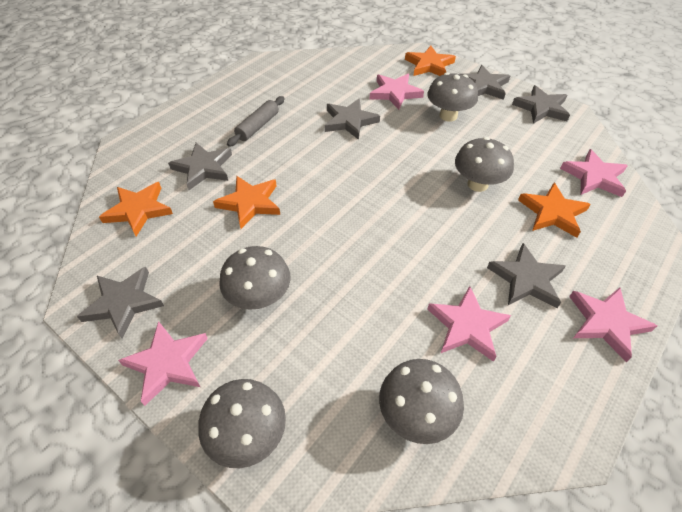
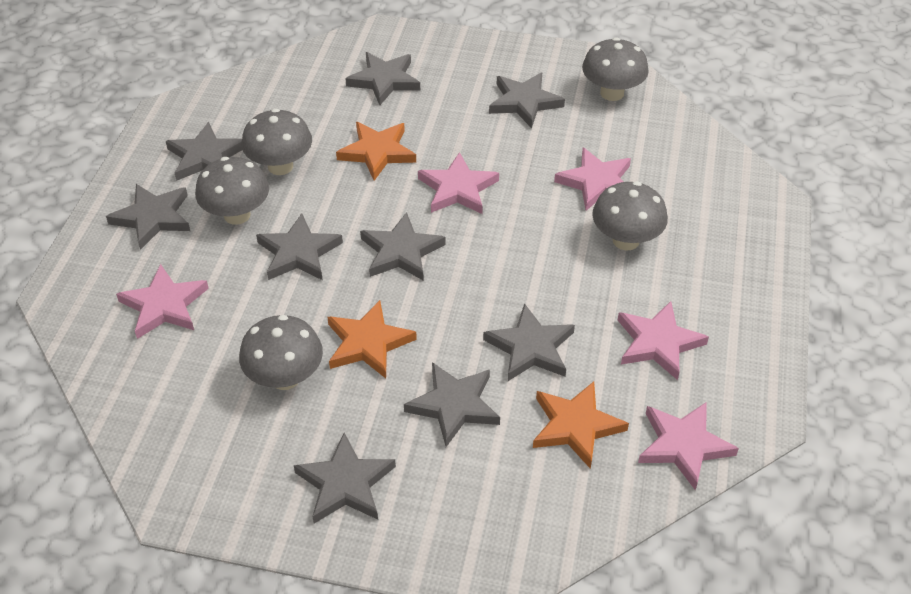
grey rolling pin: 1 -> 0
grey star: 6 -> 9
orange star: 4 -> 3

